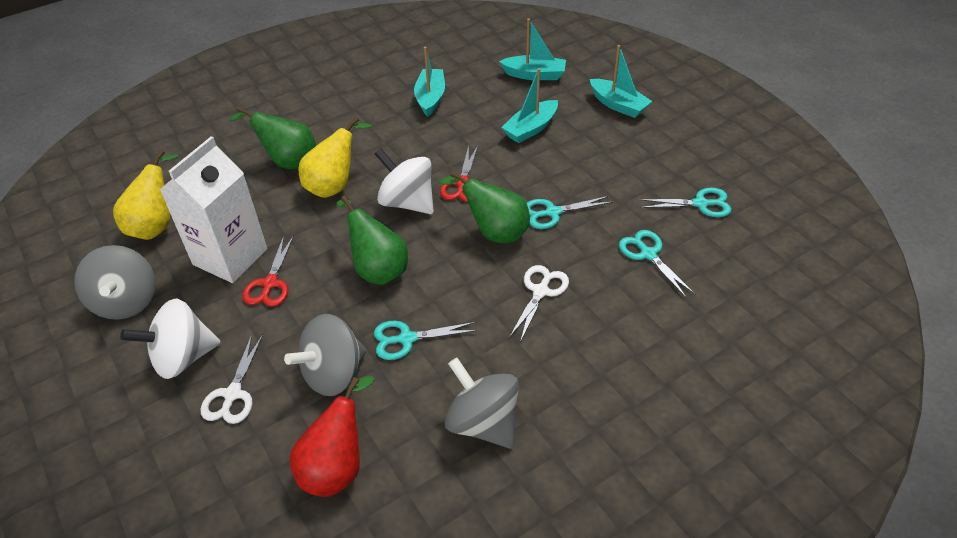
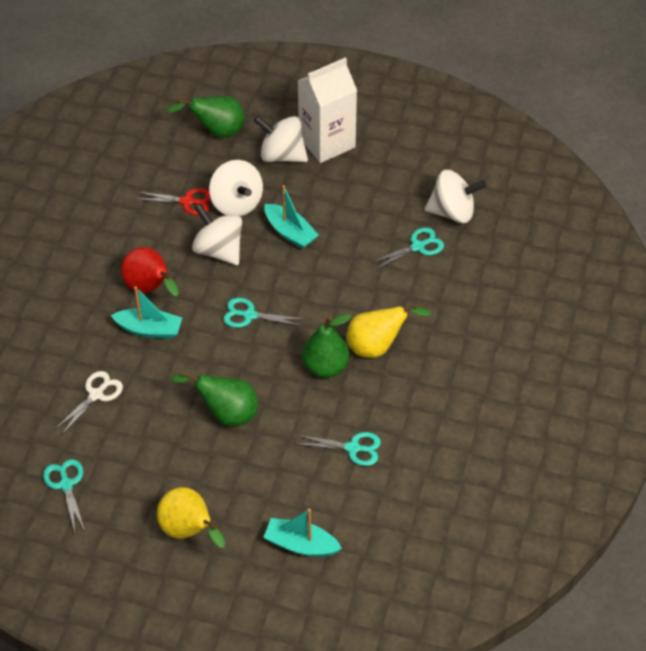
grey spinning top: 3 -> 0
red scissors: 2 -> 1
turquoise boat: 4 -> 3
white scissors: 2 -> 1
white spinning top: 2 -> 4

